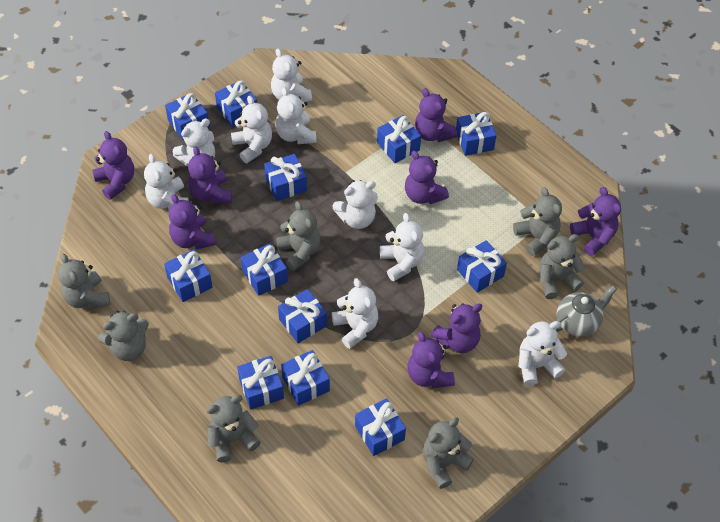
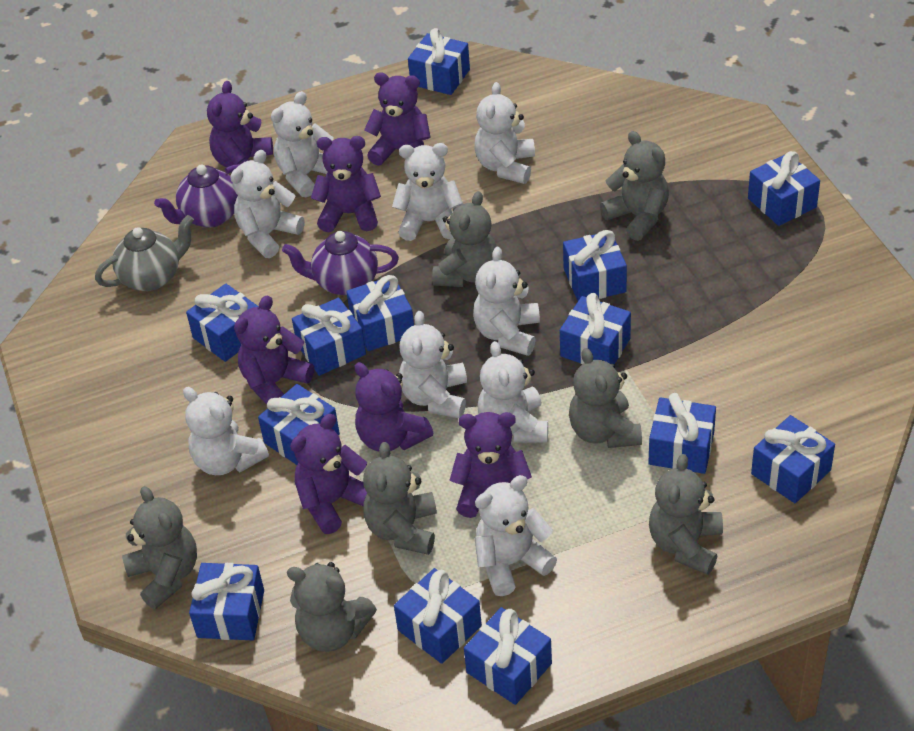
blue gift: 12 -> 13
purple teapot: 0 -> 2
purple teddy bear: 8 -> 7

